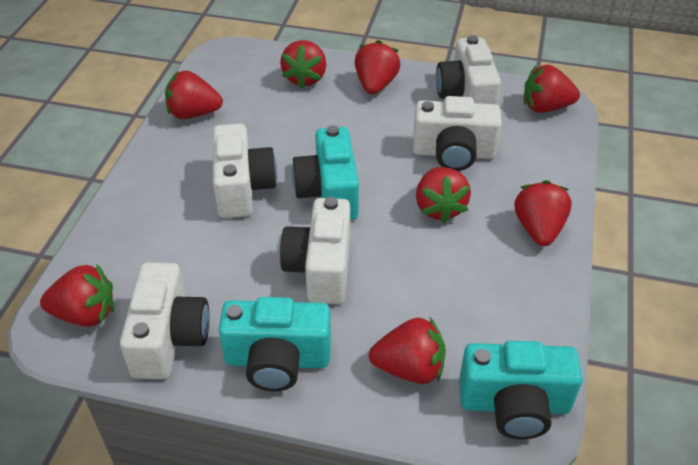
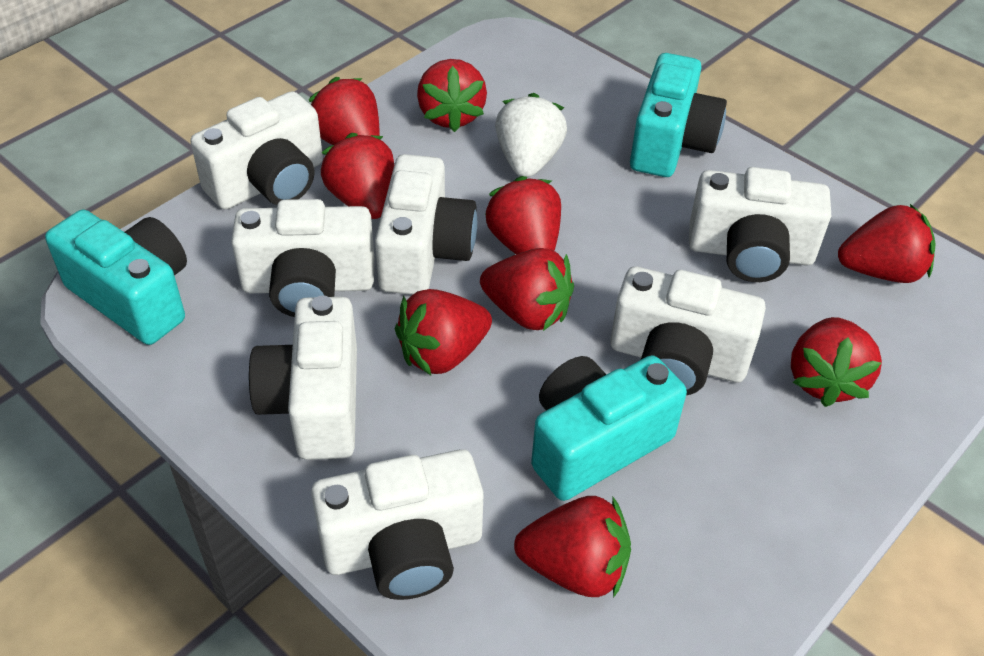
red strawberry: 8 -> 9
white camera: 5 -> 7
white strawberry: 0 -> 1

